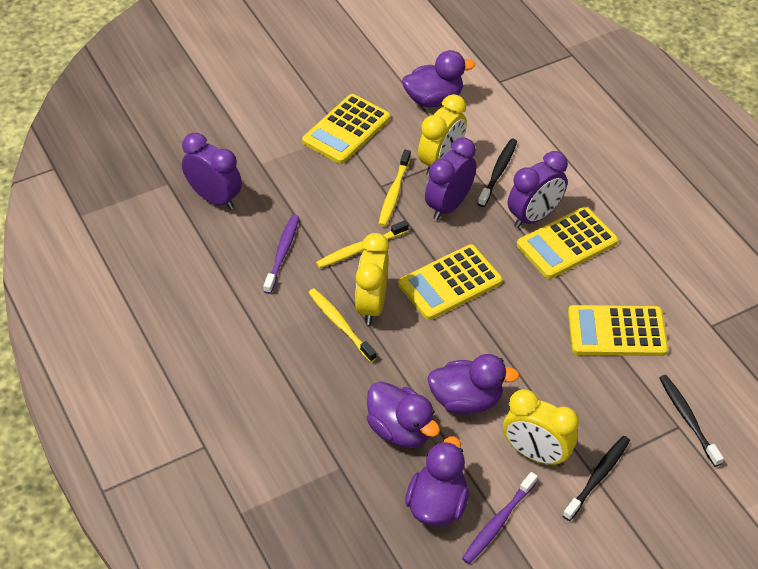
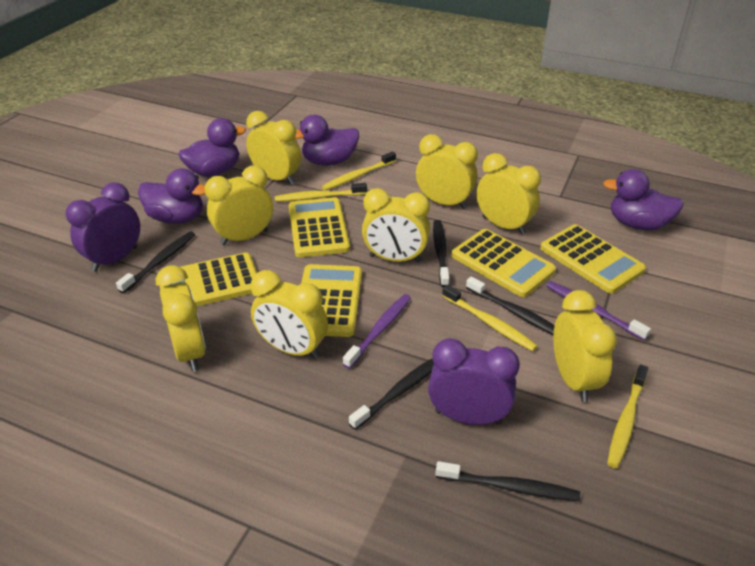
black toothbrush: 3 -> 5
purple clock: 3 -> 2
yellow calculator: 4 -> 5
yellow clock: 3 -> 8
yellow toothbrush: 3 -> 4

